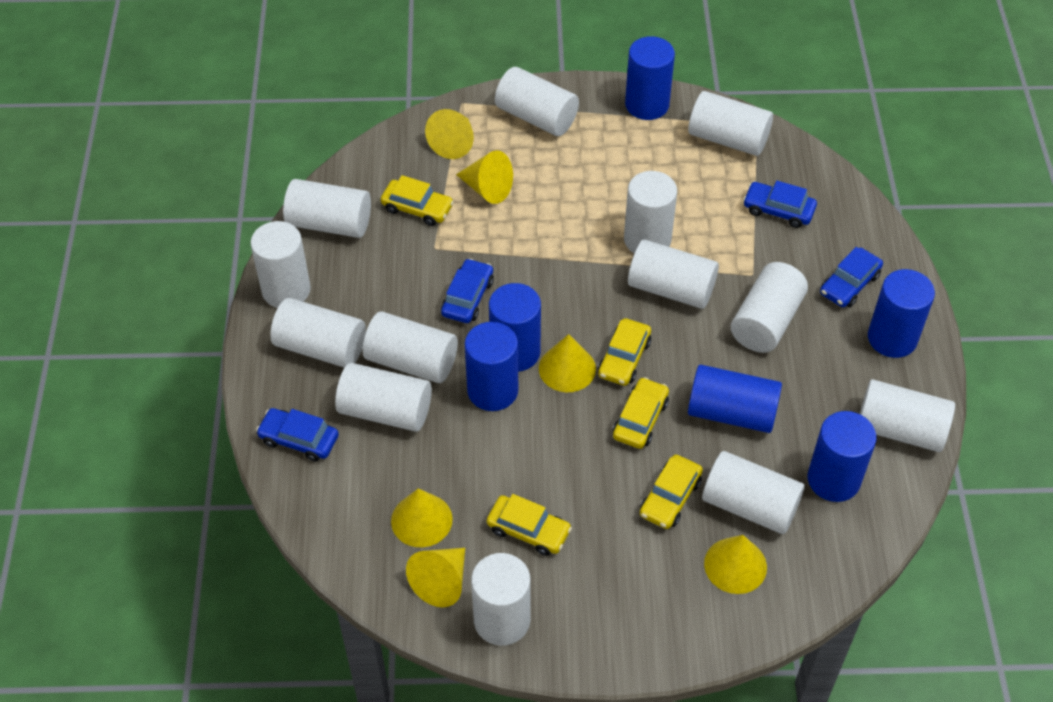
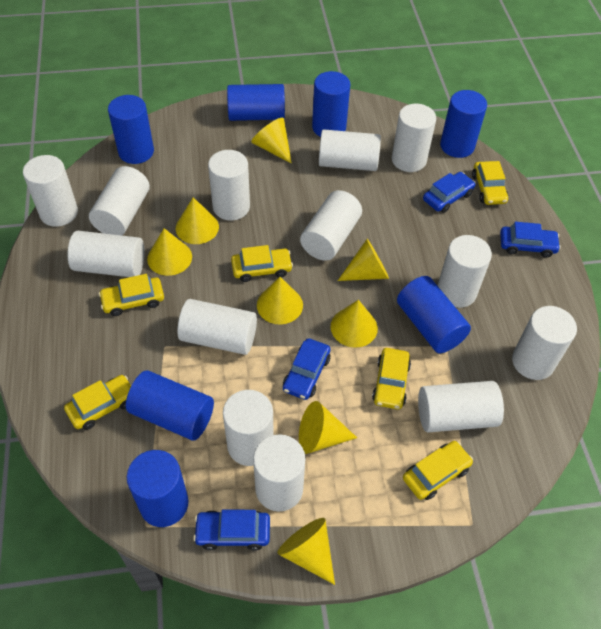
blue cylinder: 6 -> 7
yellow car: 5 -> 6
yellow cone: 6 -> 8

